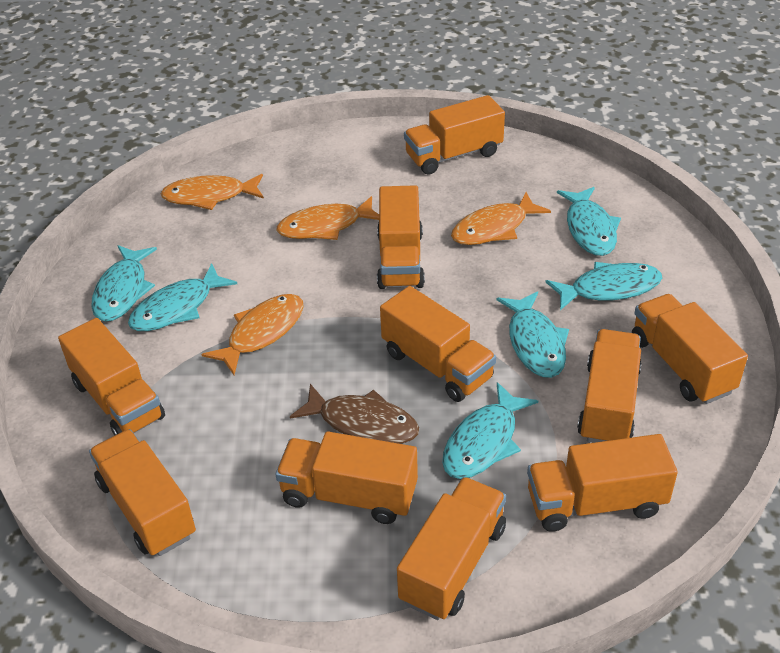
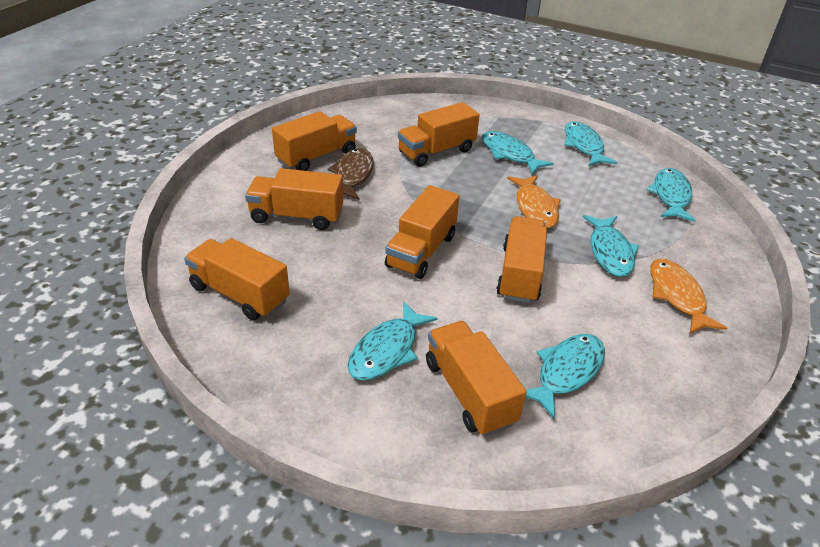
orange fish: 4 -> 2
orange truck: 10 -> 7

